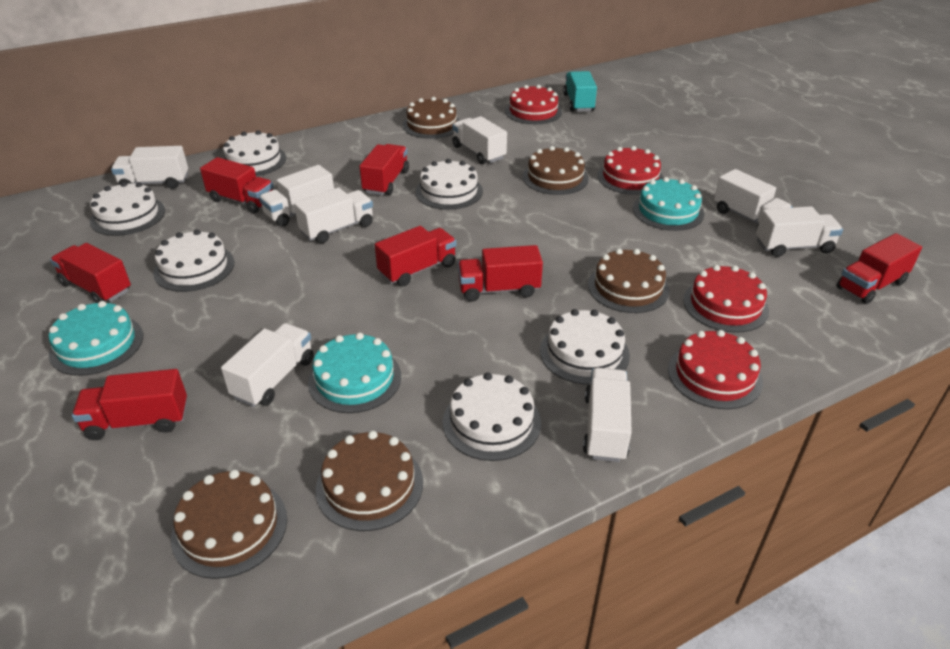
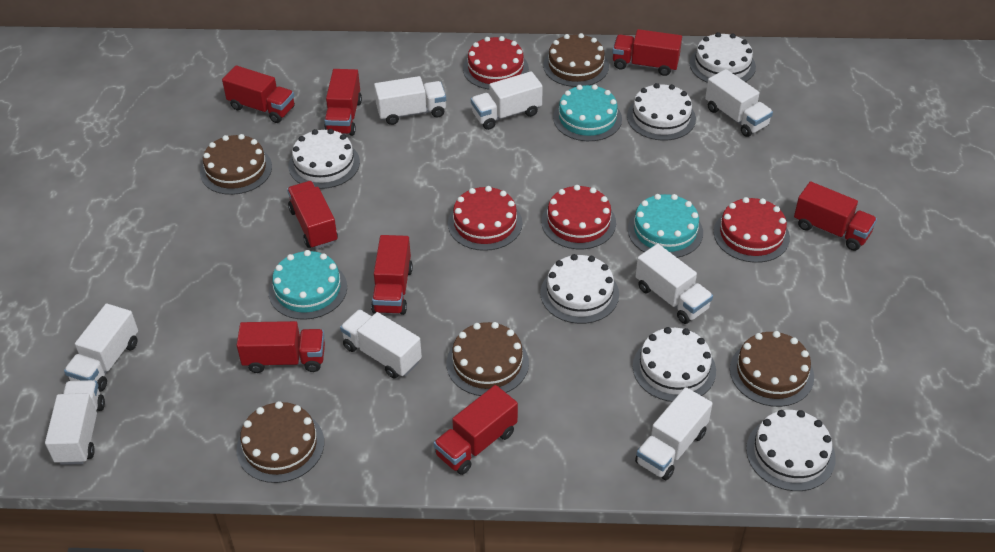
red truck: 7 -> 8
turquoise truck: 1 -> 0

